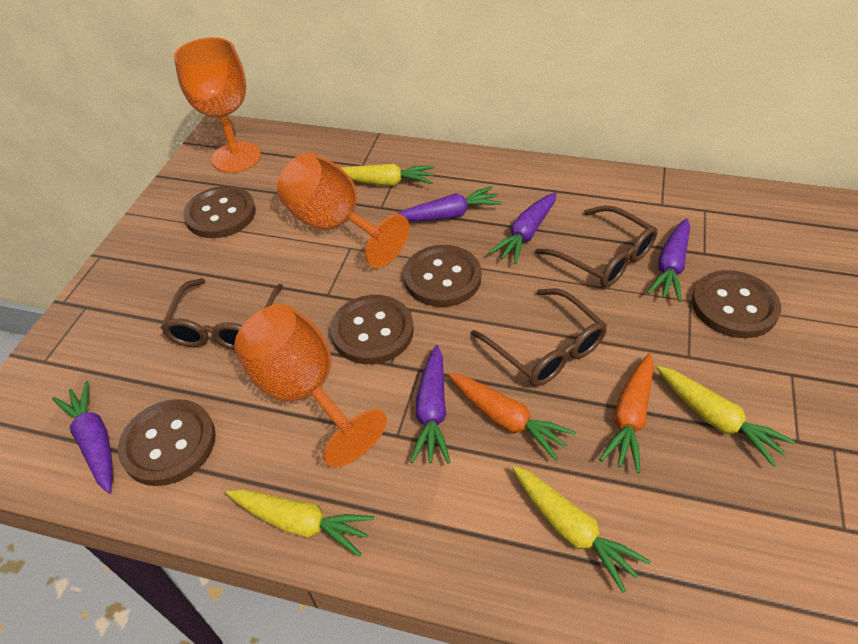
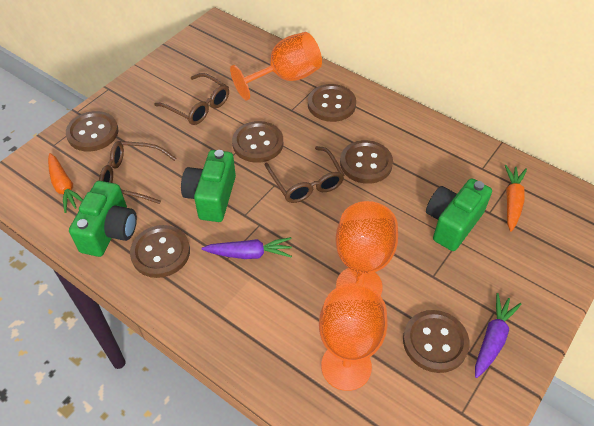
brown button: 5 -> 6
green camera: 0 -> 3
purple carrot: 5 -> 2
yellow carrot: 4 -> 0

